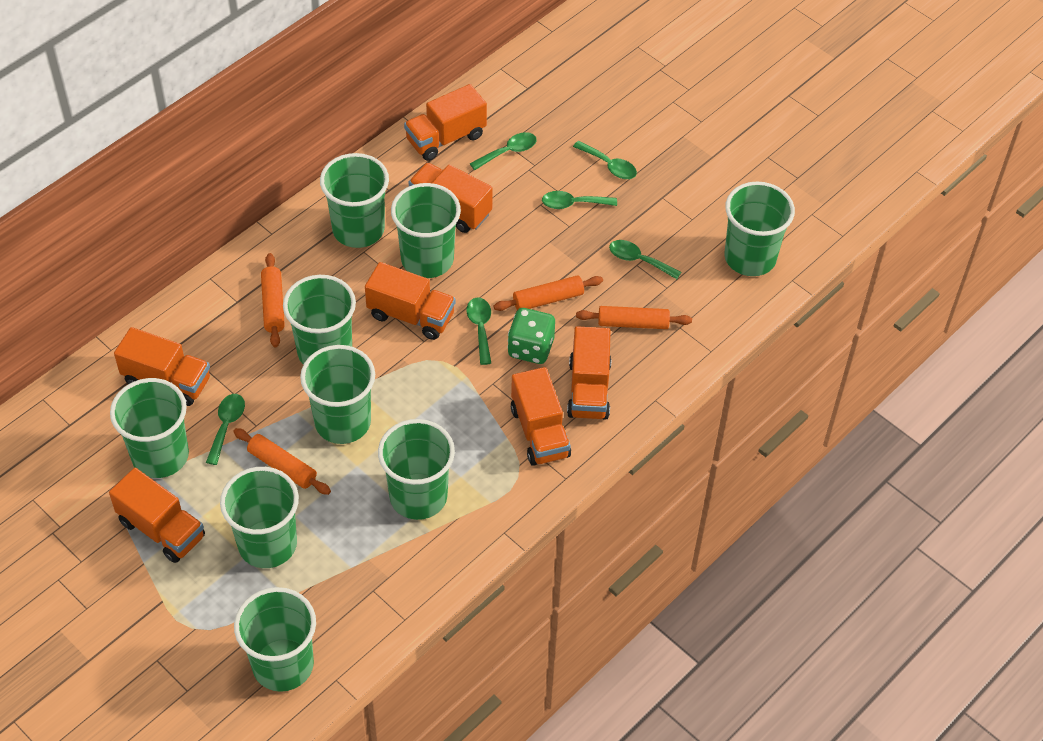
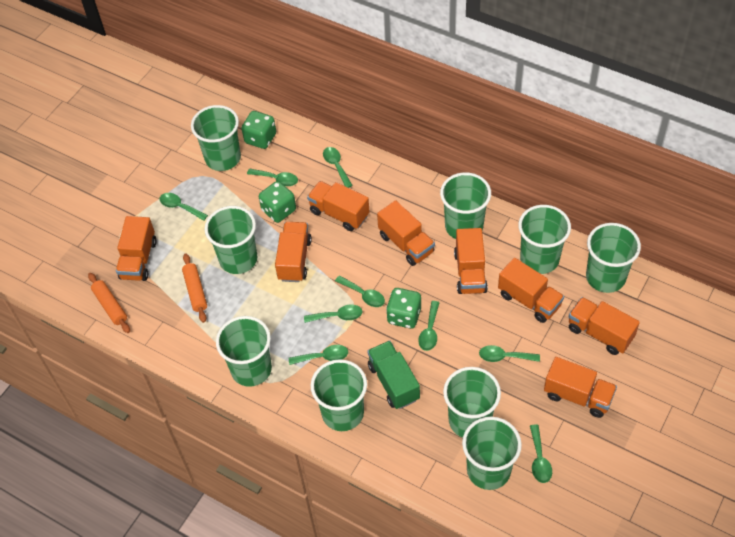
green dice: 1 -> 3
green spoon: 6 -> 9
green truck: 0 -> 1
orange rolling pin: 4 -> 2
orange truck: 7 -> 8

